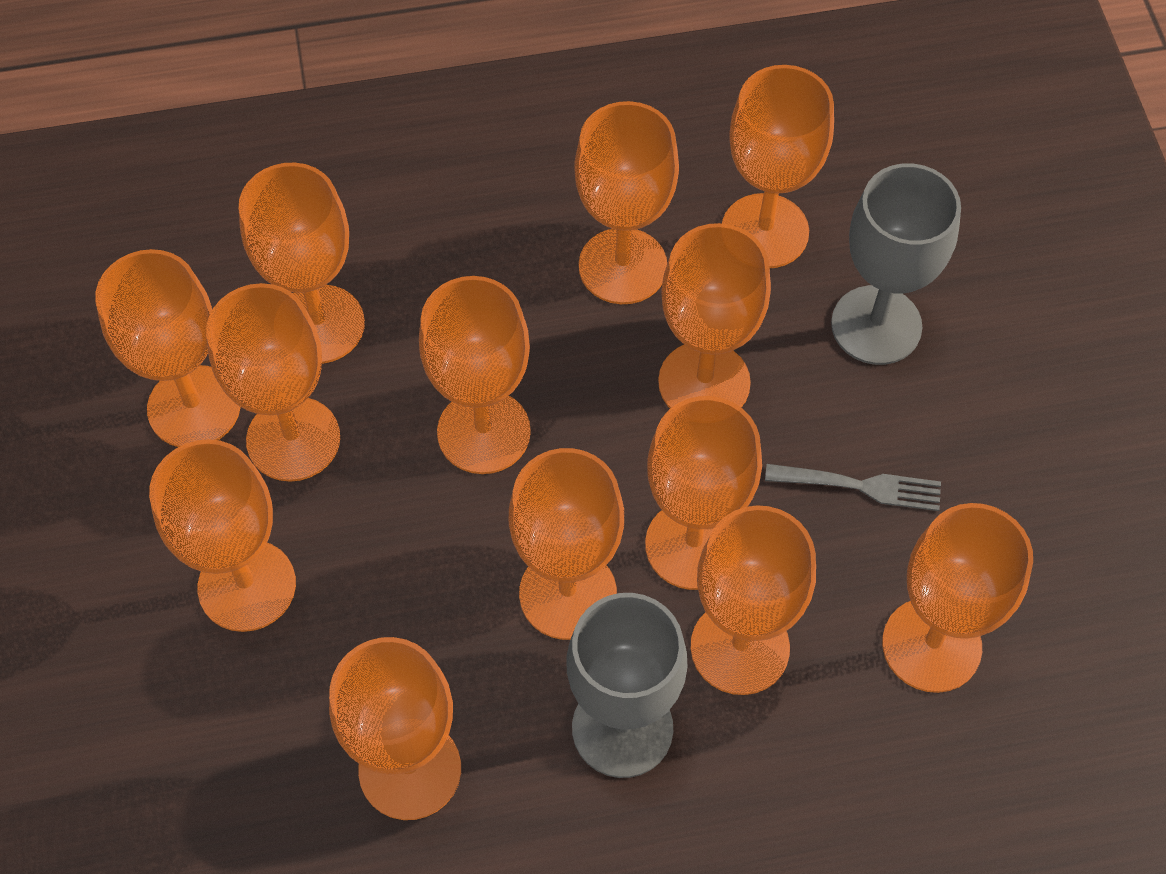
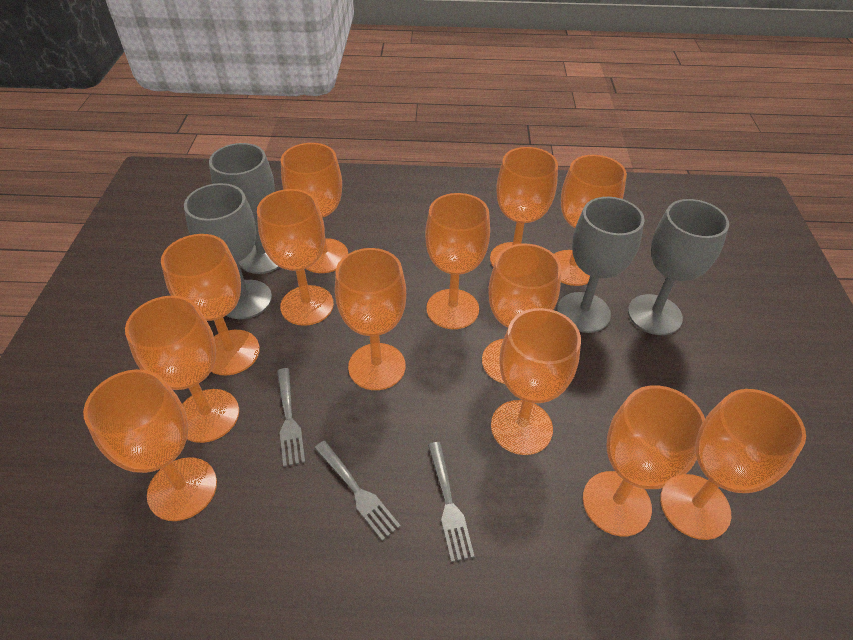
grey fork: 1 -> 3
grey goblet: 2 -> 4

